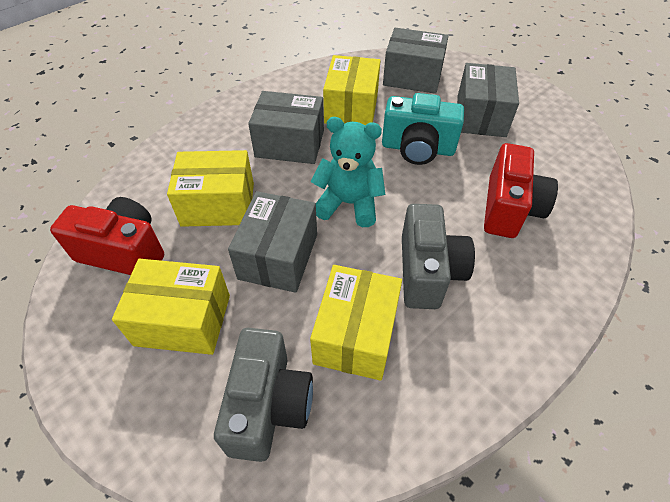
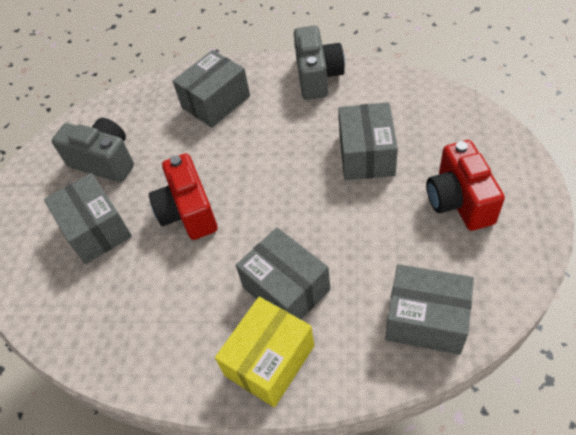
grey box: 4 -> 5
turquoise camera: 1 -> 0
turquoise teddy bear: 1 -> 0
yellow box: 4 -> 1

